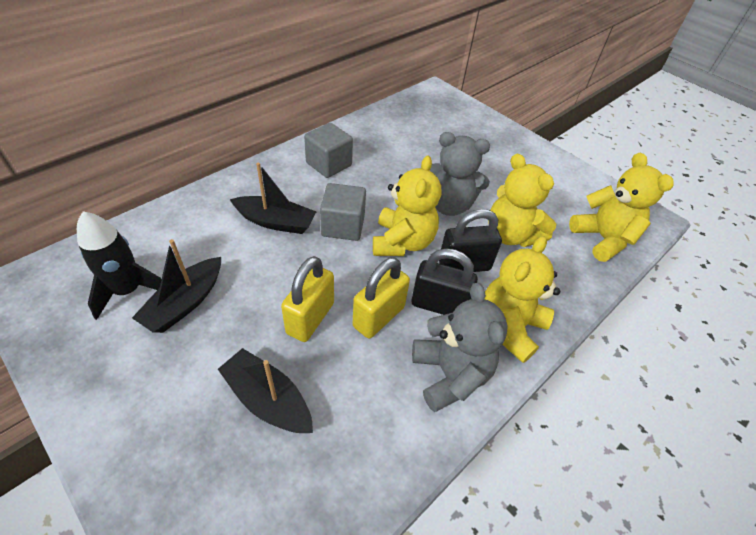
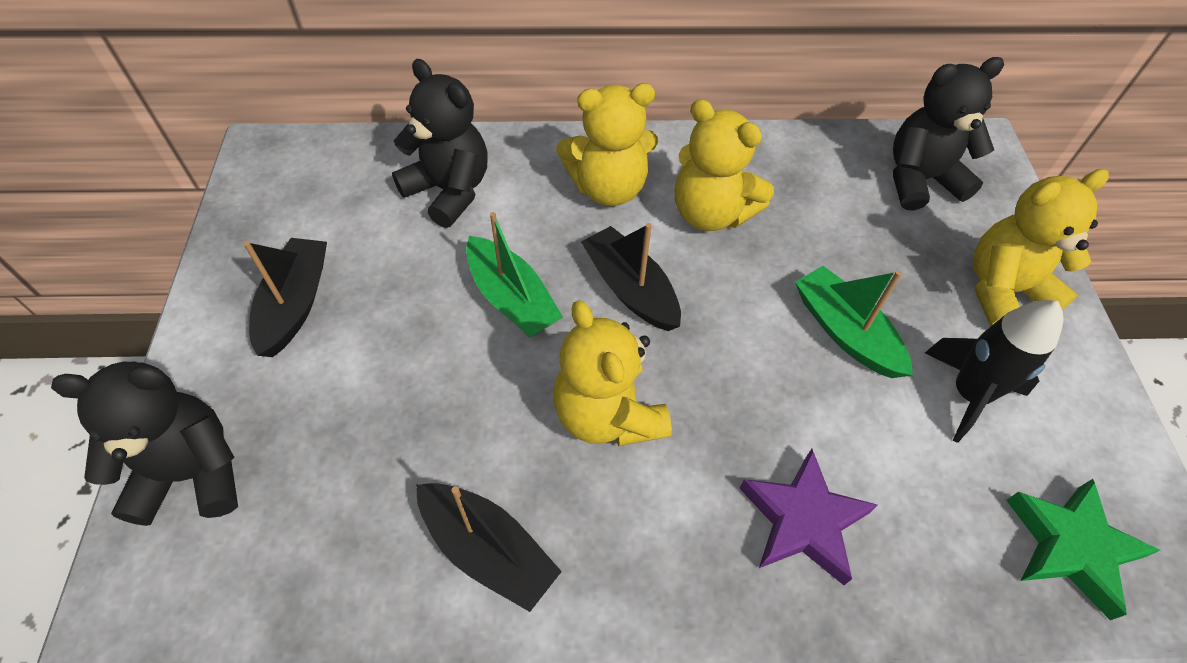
black padlock: 2 -> 0
black teddy bear: 0 -> 3
green boat: 0 -> 2
green star: 0 -> 1
grey cube: 2 -> 0
grey teddy bear: 2 -> 0
purple star: 0 -> 1
yellow padlock: 2 -> 0

